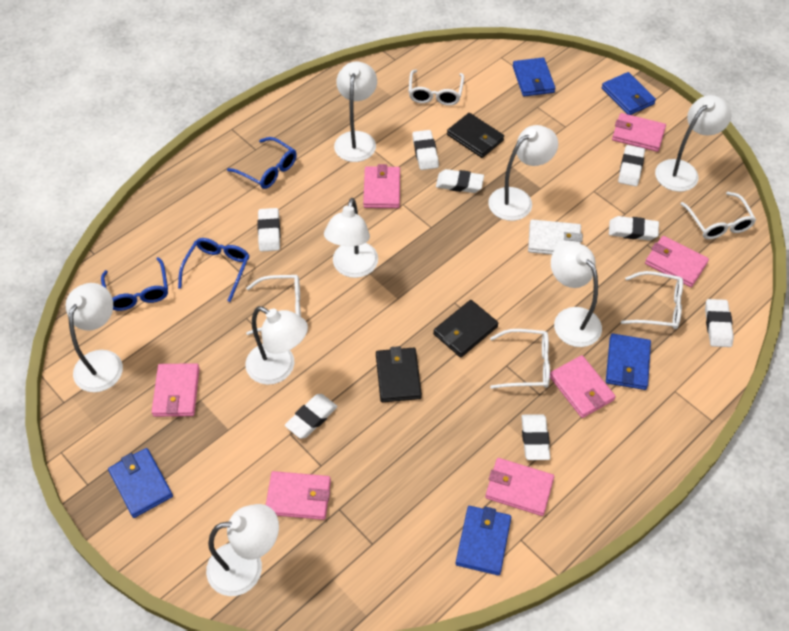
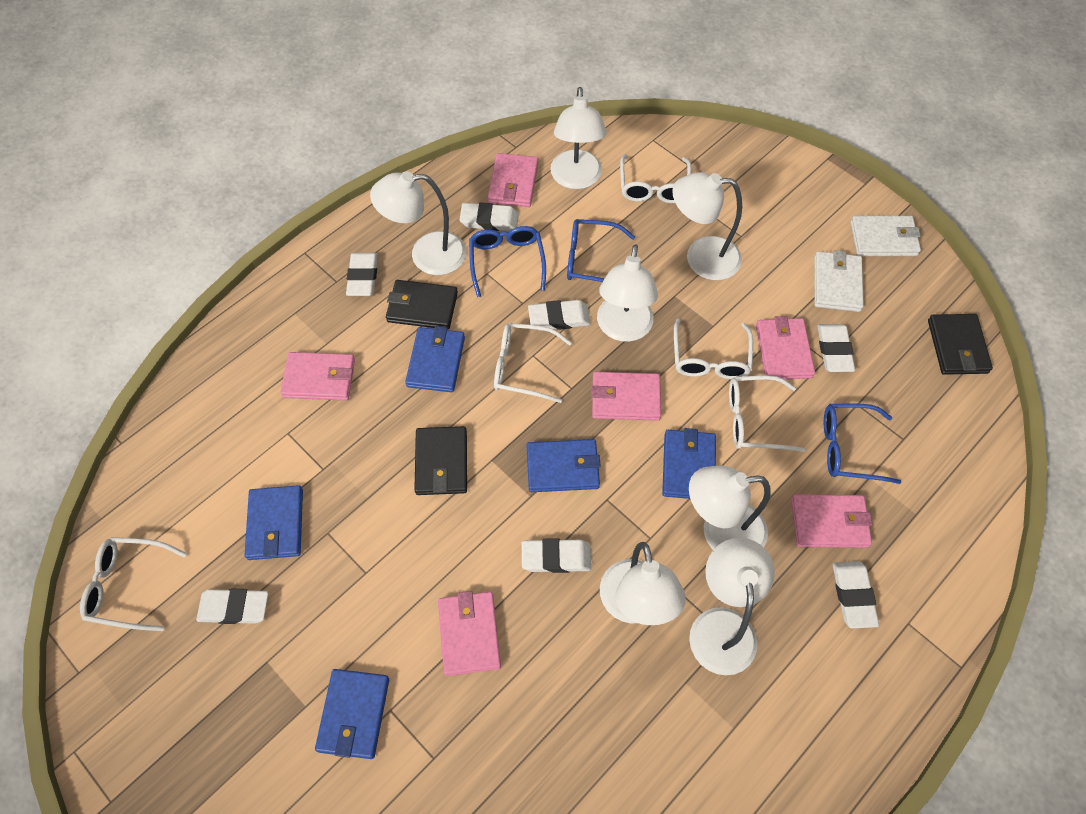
pink wallet: 7 -> 6
white eraser: 8 -> 7
white lamp: 8 -> 7
white wallet: 1 -> 2

